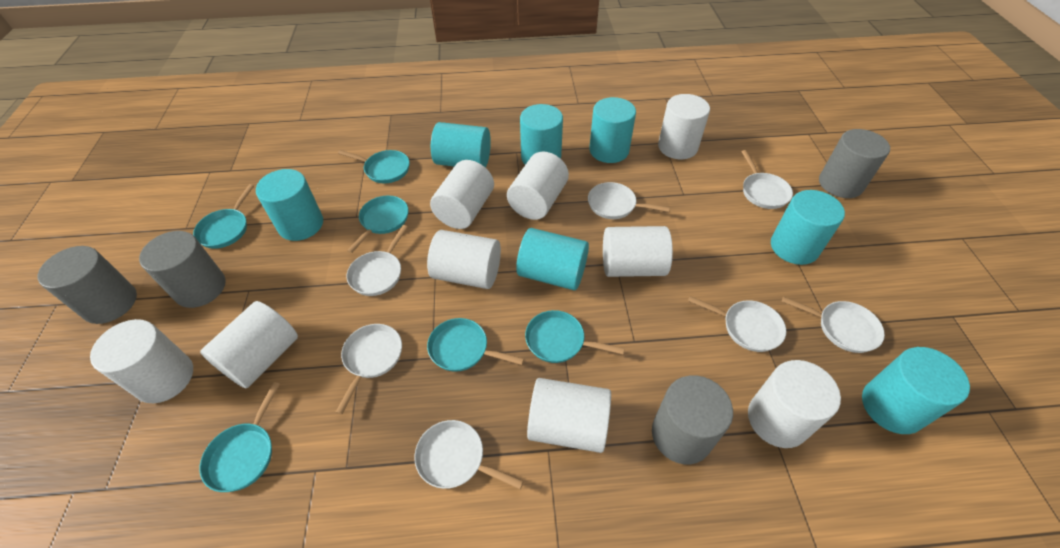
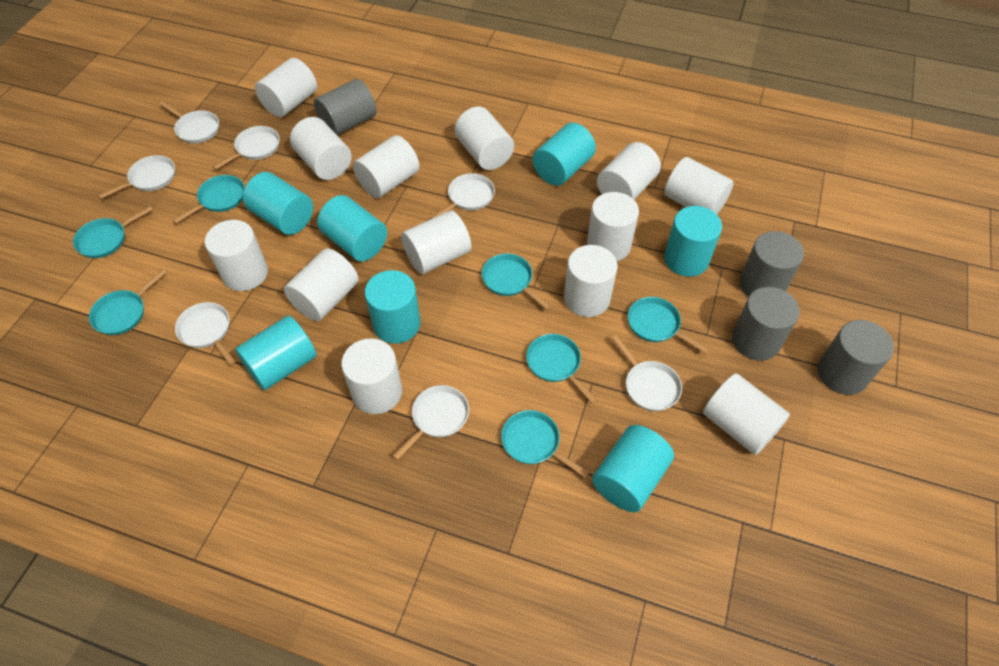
turquoise pan: 6 -> 7
white cylinder: 9 -> 13

